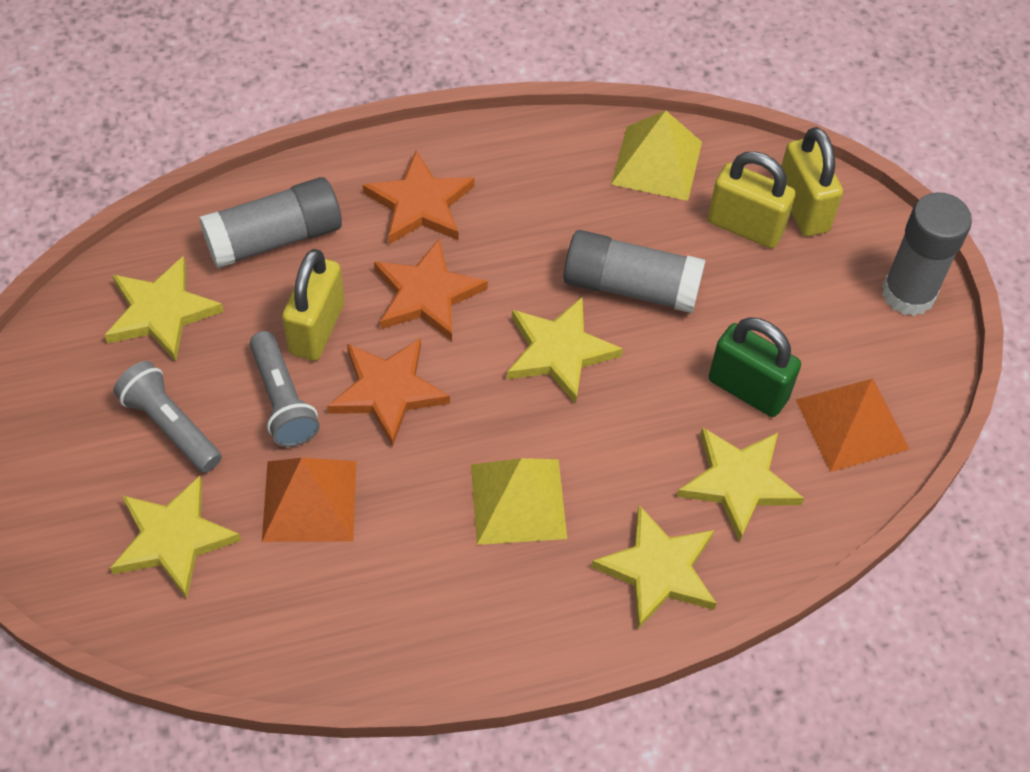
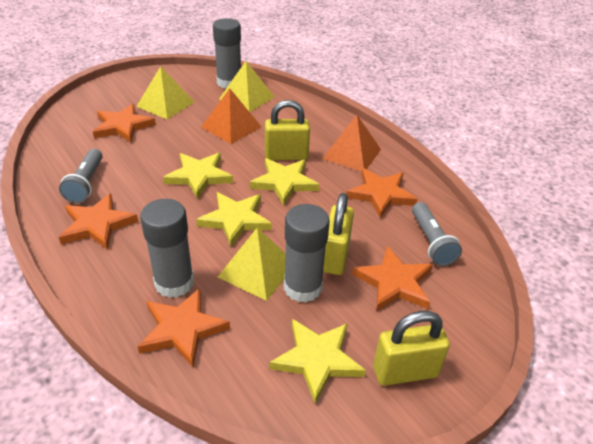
green padlock: 1 -> 0
orange star: 3 -> 5
yellow pyramid: 2 -> 3
yellow star: 5 -> 4

